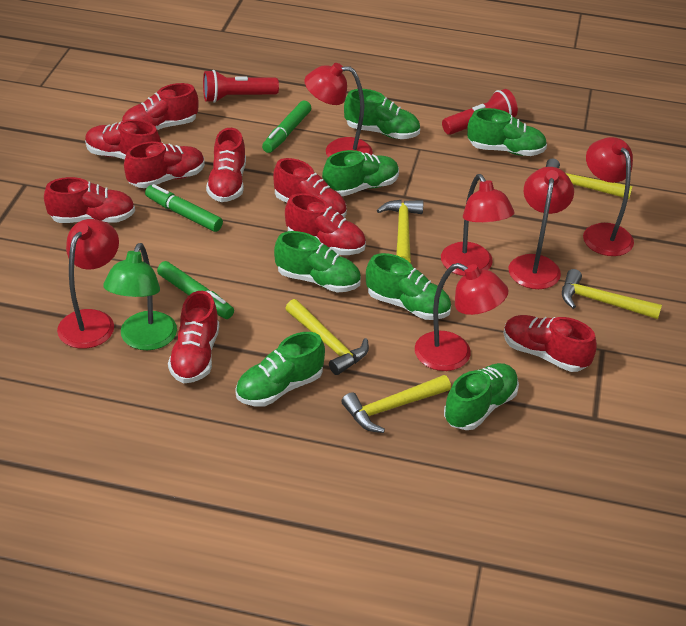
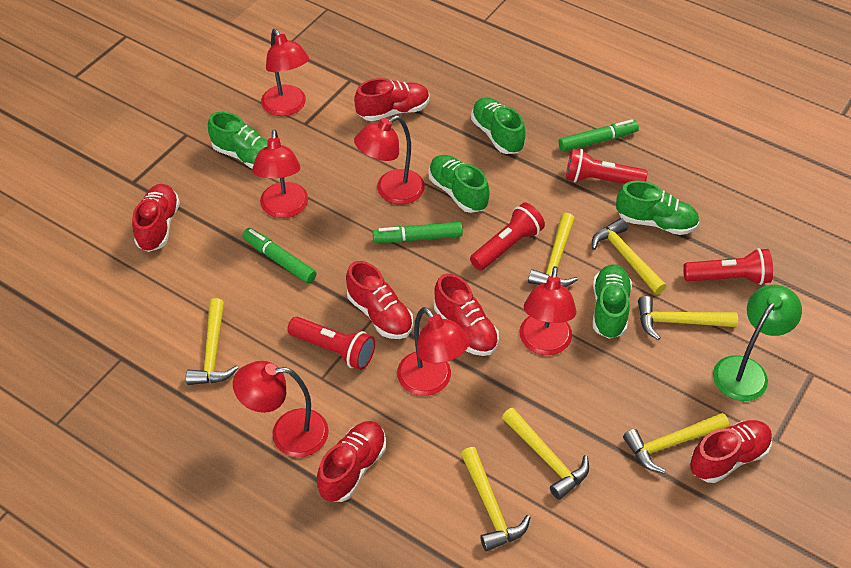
green shoe: 7 -> 5
red flashlight: 2 -> 4
red shoe: 9 -> 6
yellow hammer: 5 -> 7

